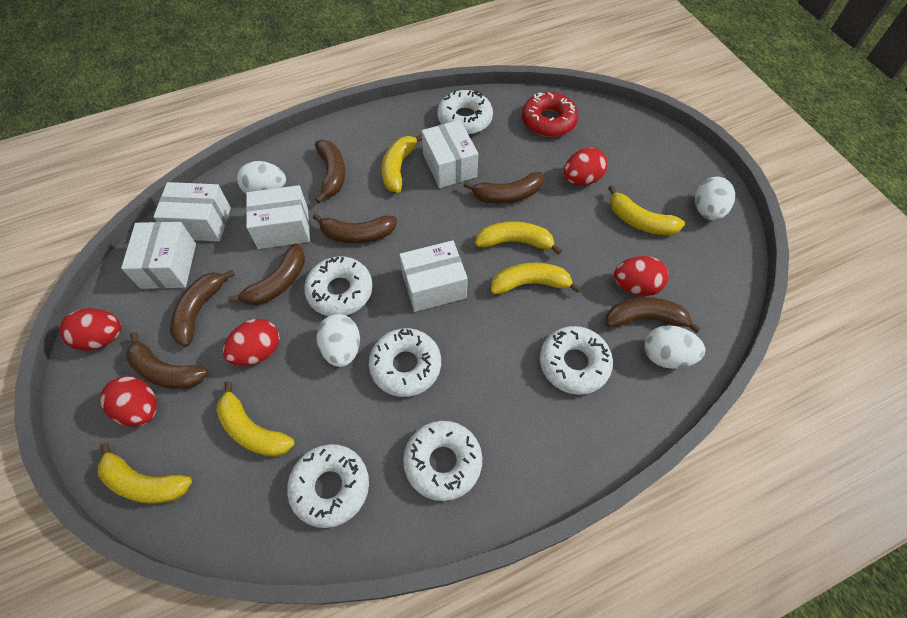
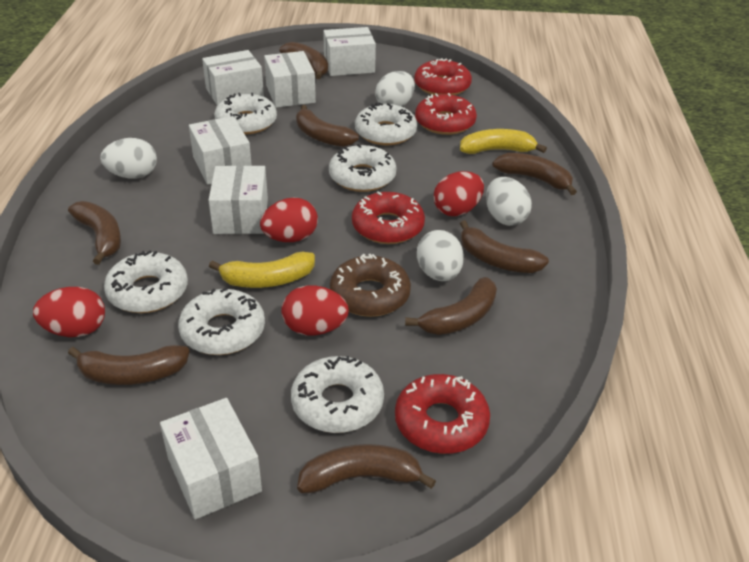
brown banana: 7 -> 8
brown donut: 0 -> 1
red donut: 1 -> 4
red egg: 5 -> 4
white box: 5 -> 6
yellow banana: 6 -> 2

